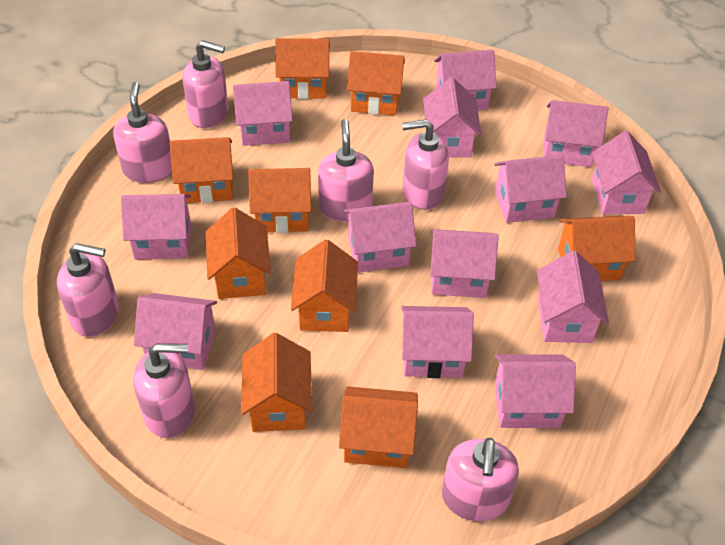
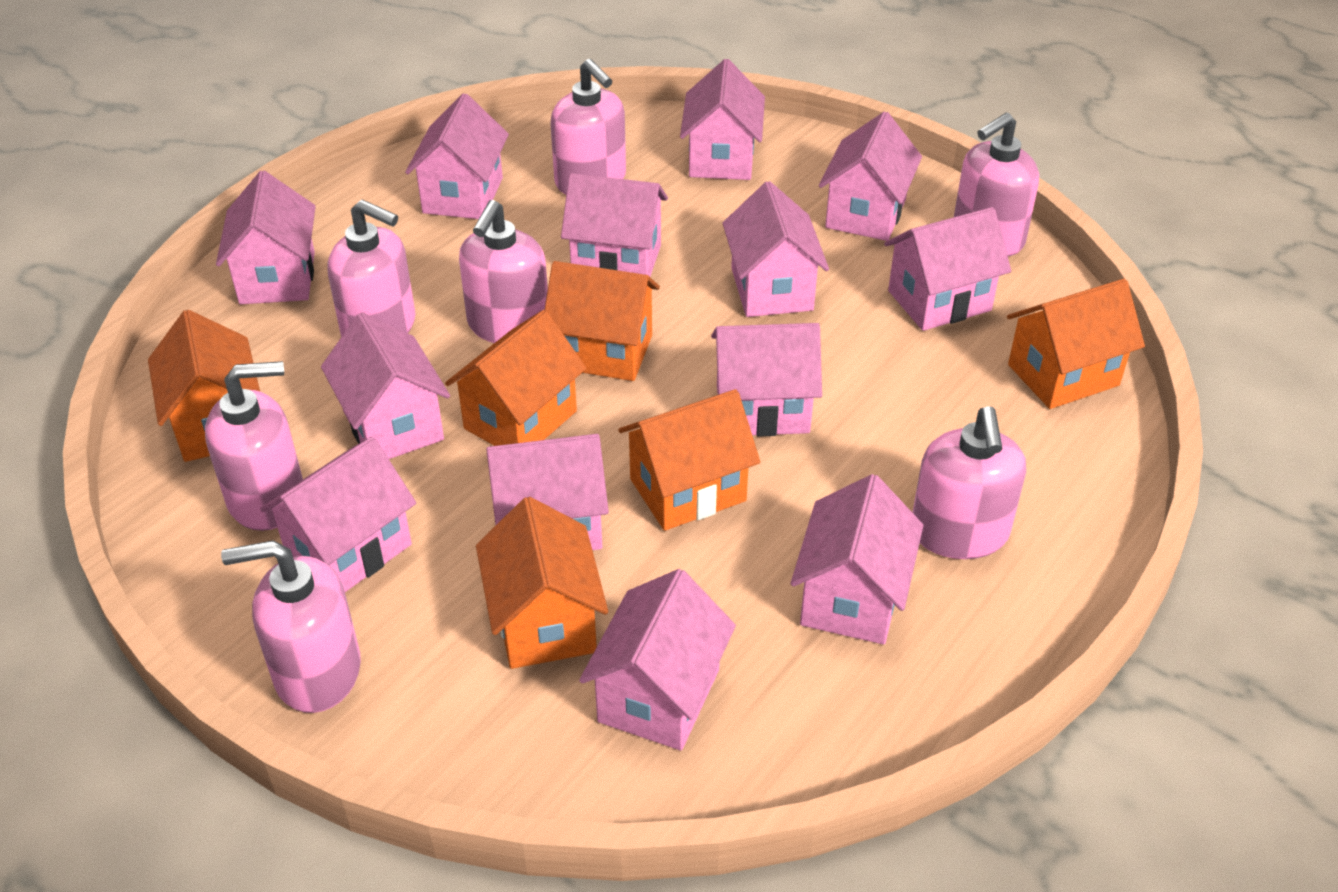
orange house: 9 -> 6

